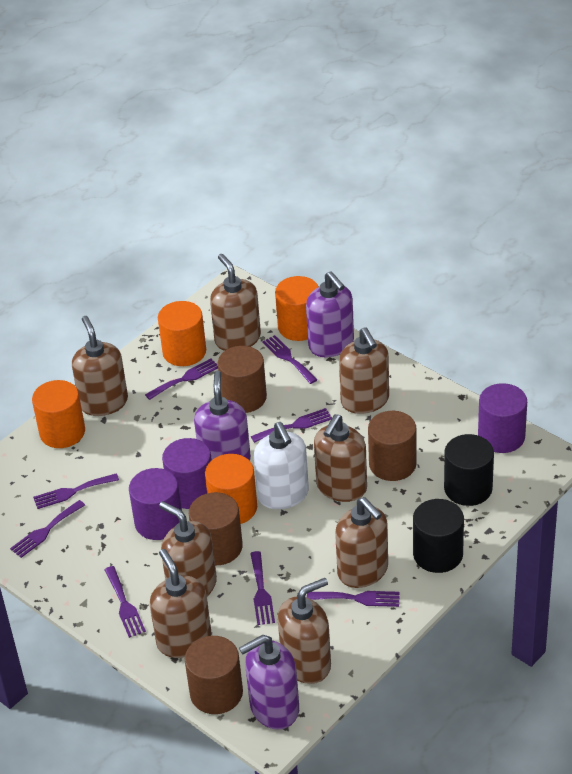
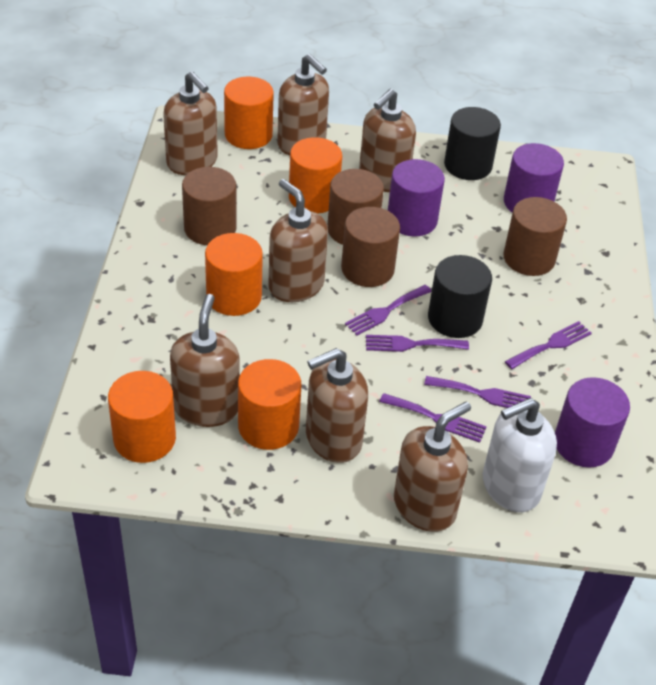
brown soap dispenser: 8 -> 7
orange cylinder: 4 -> 5
purple fork: 8 -> 5
purple soap dispenser: 3 -> 0

